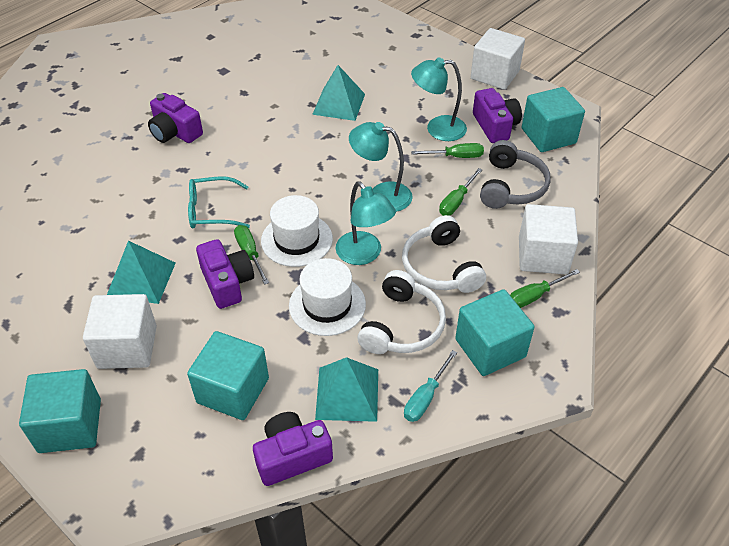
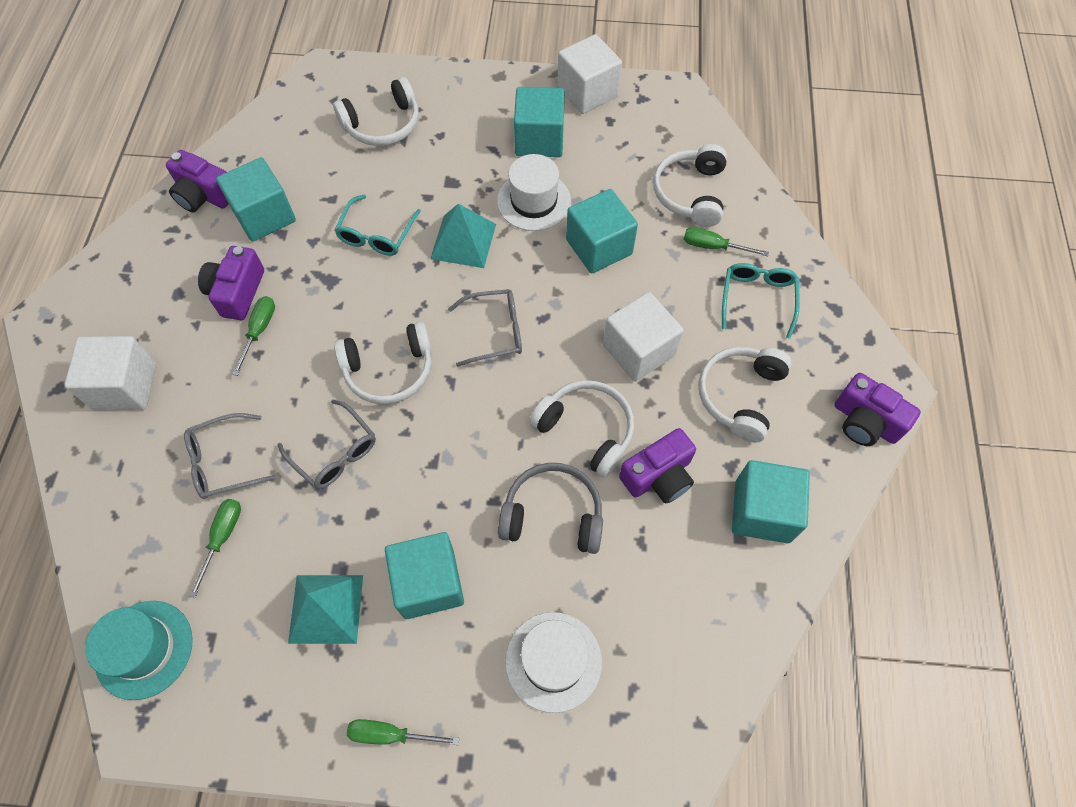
grey glasses: 0 -> 3
turquoise cube: 4 -> 5
turquoise glasses: 1 -> 2
turquoise hat: 0 -> 1
turquoise lamp: 3 -> 0
turquoise pyramid: 3 -> 2
turquoise screwdriver: 1 -> 0
white headphones: 2 -> 5

